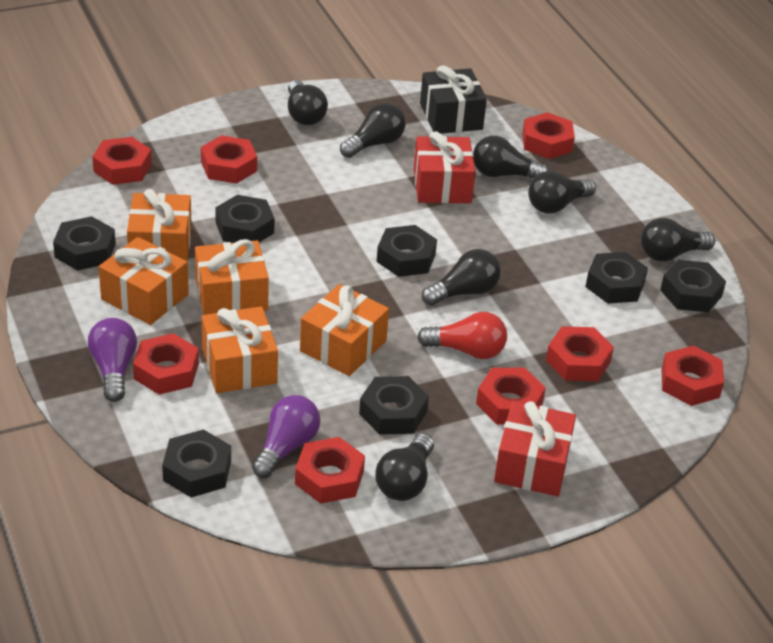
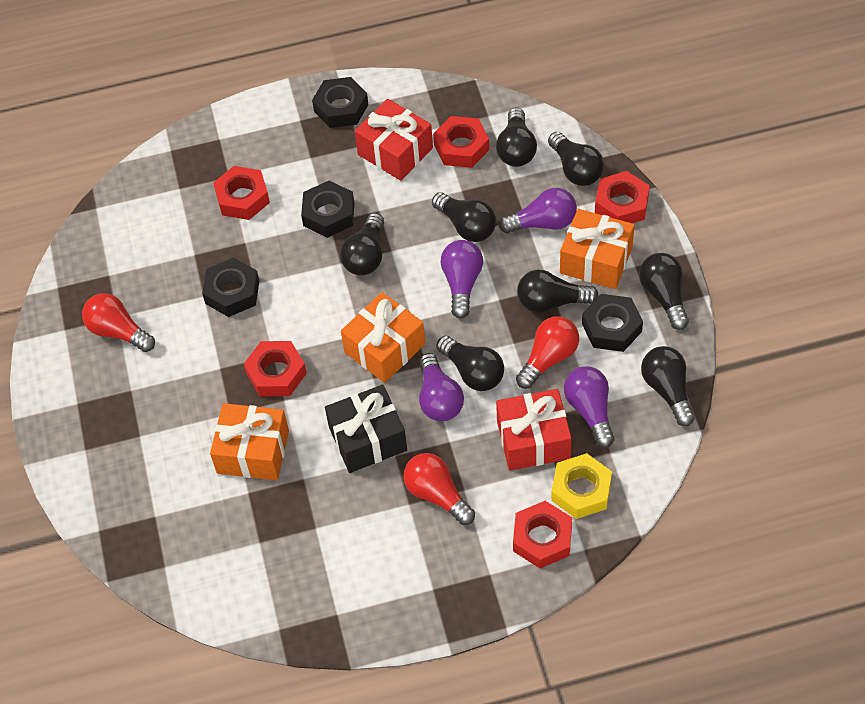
black light bulb: 7 -> 8
black nut: 7 -> 4
orange gift: 5 -> 3
purple light bulb: 2 -> 4
red light bulb: 1 -> 3
red nut: 8 -> 5
yellow nut: 0 -> 1

